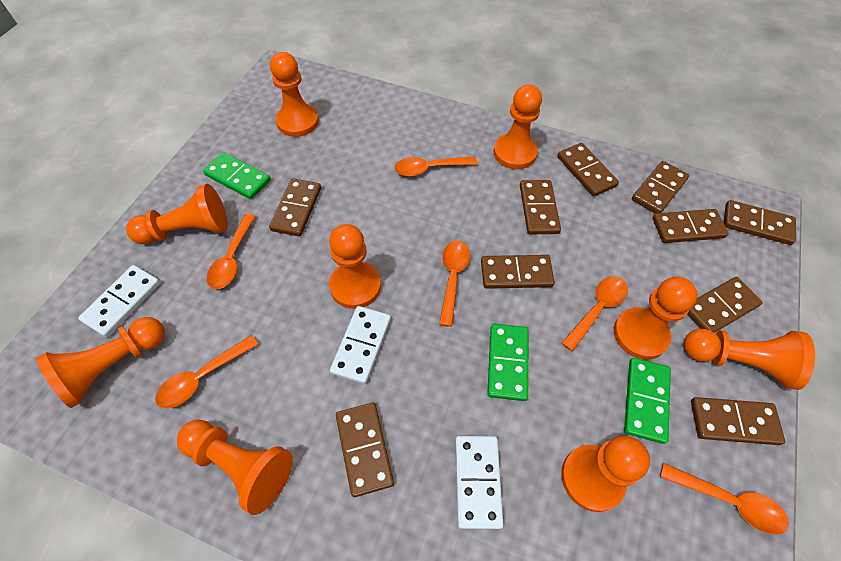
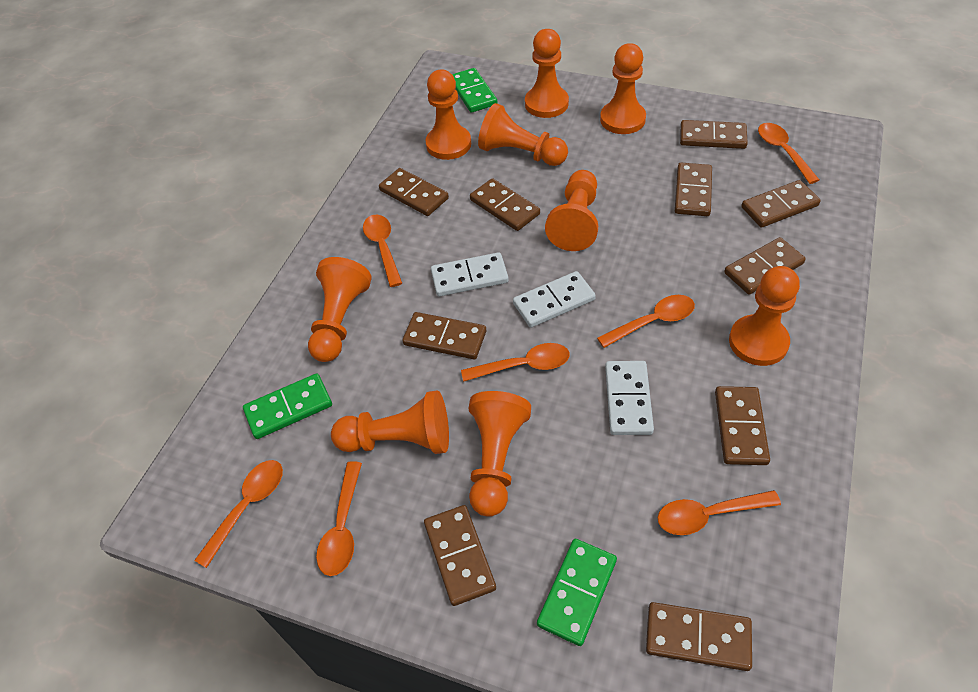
orange spoon: 6 -> 7

